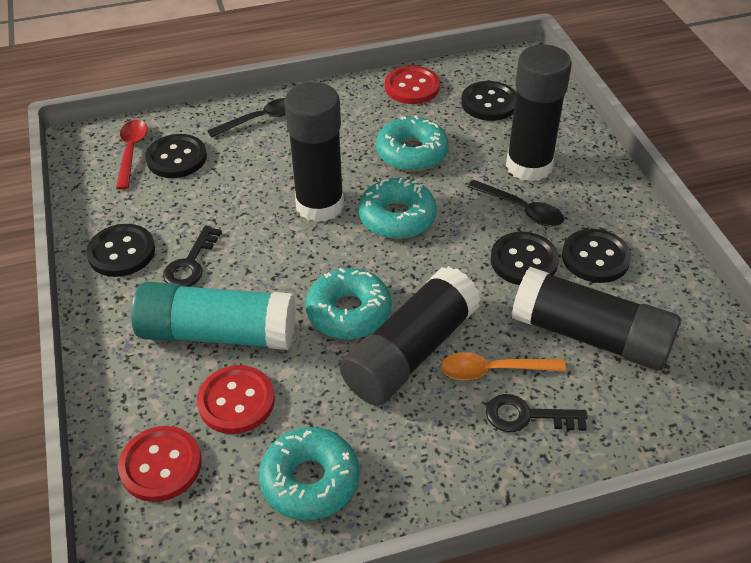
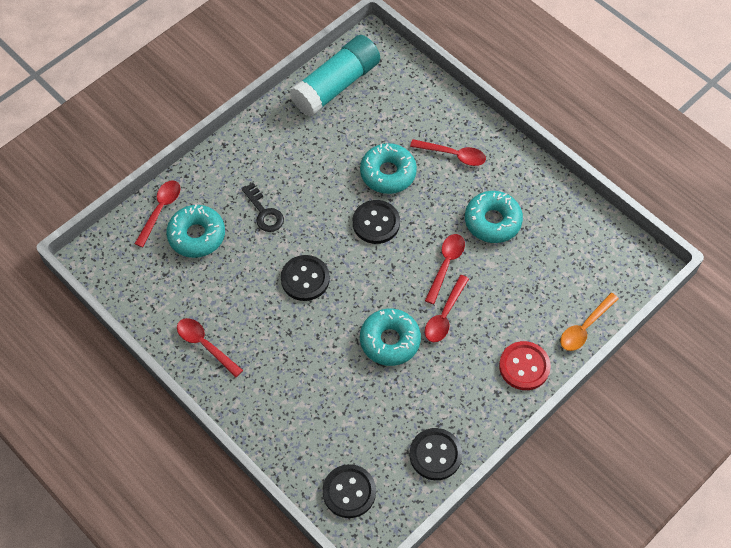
black button: 5 -> 4
black glue stick: 4 -> 0
black key: 2 -> 1
black spoon: 2 -> 0
red button: 3 -> 1
red spoon: 1 -> 5

